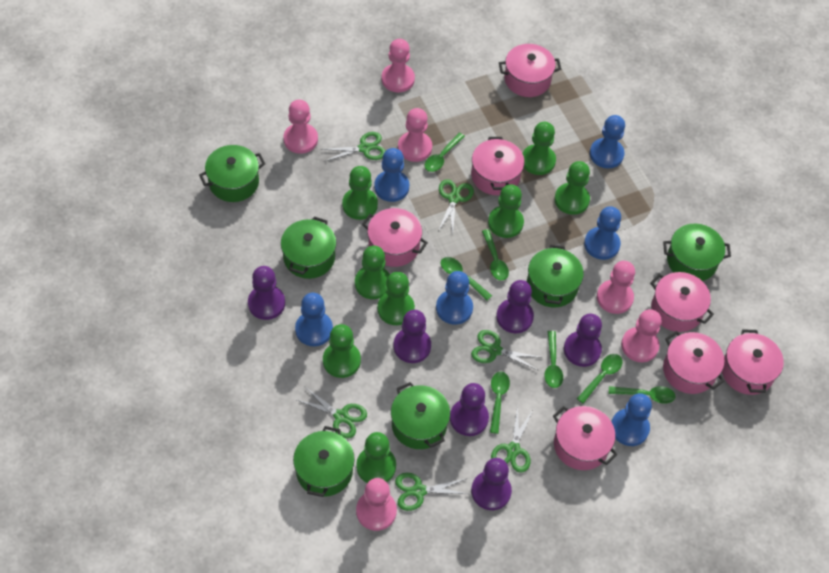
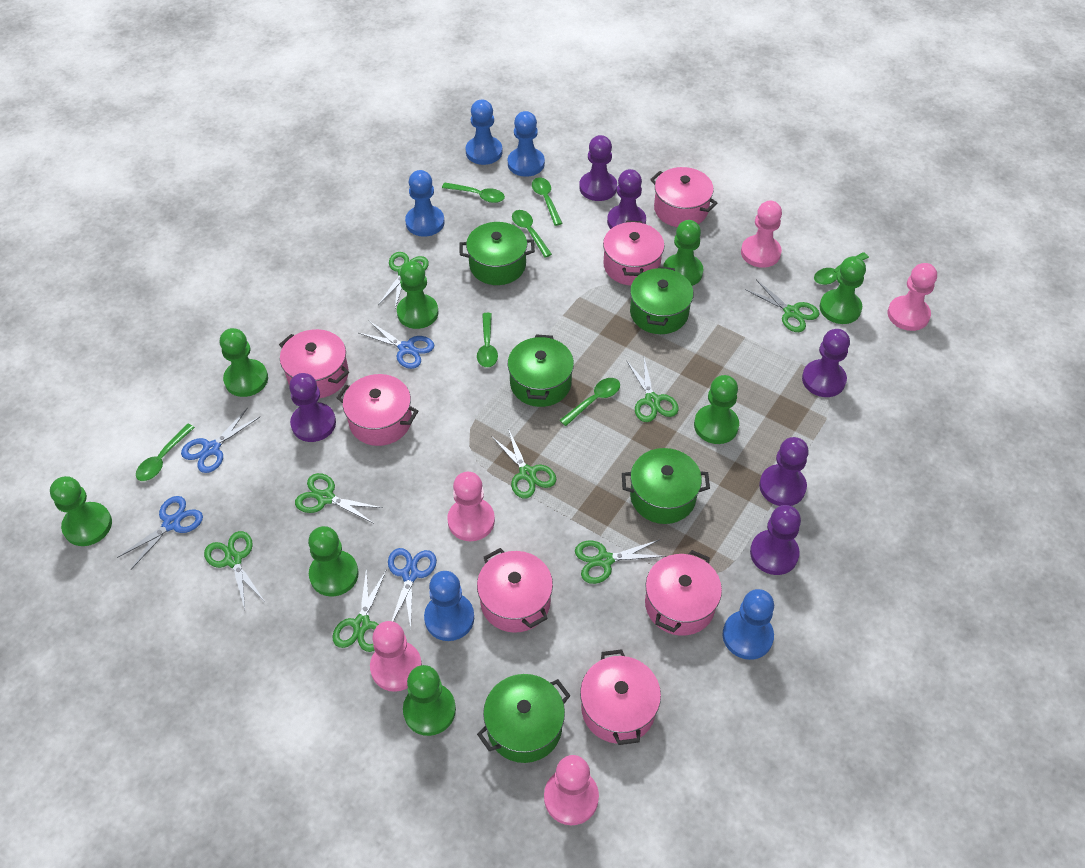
blue pawn: 6 -> 5
blue scissors: 0 -> 4
green pot: 6 -> 5
green scissors: 6 -> 8
pink pawn: 6 -> 5

